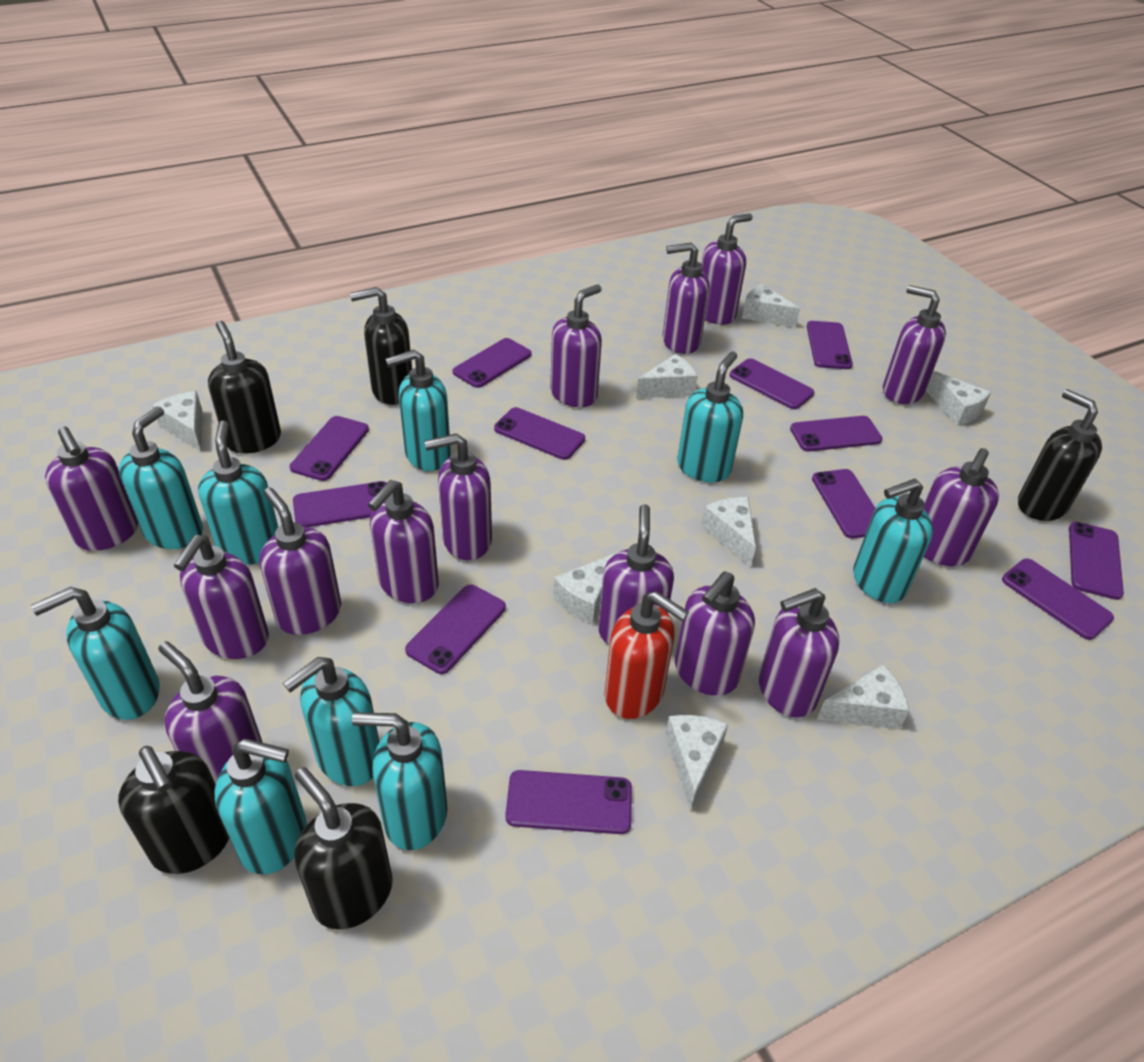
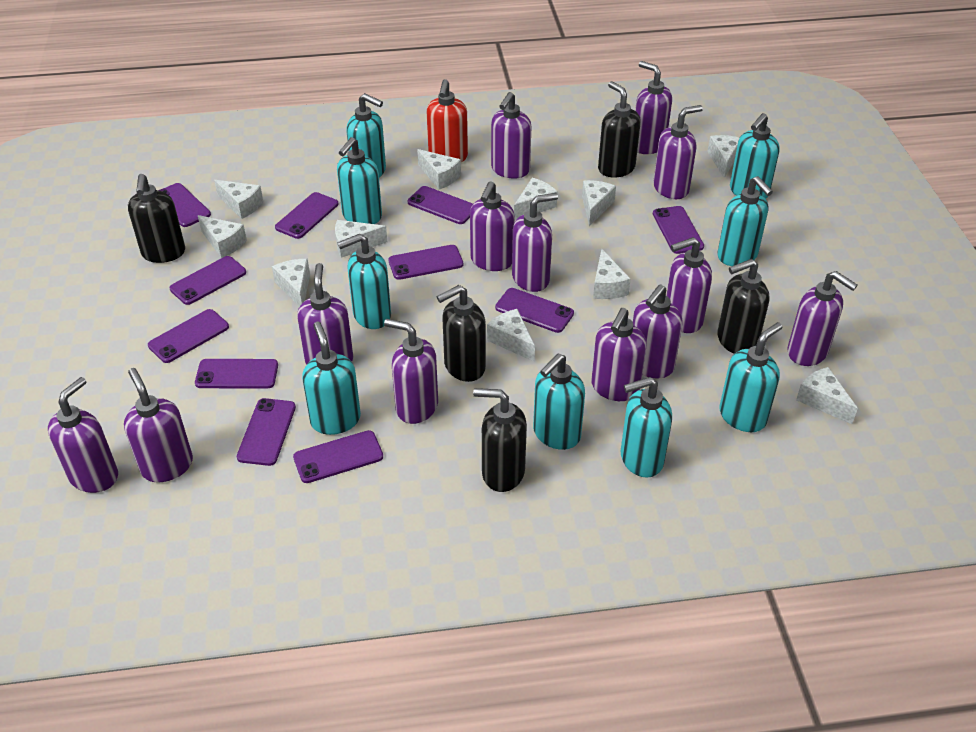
purple phone: 12 -> 11
purple soap dispenser: 14 -> 13
white cheese: 8 -> 11

